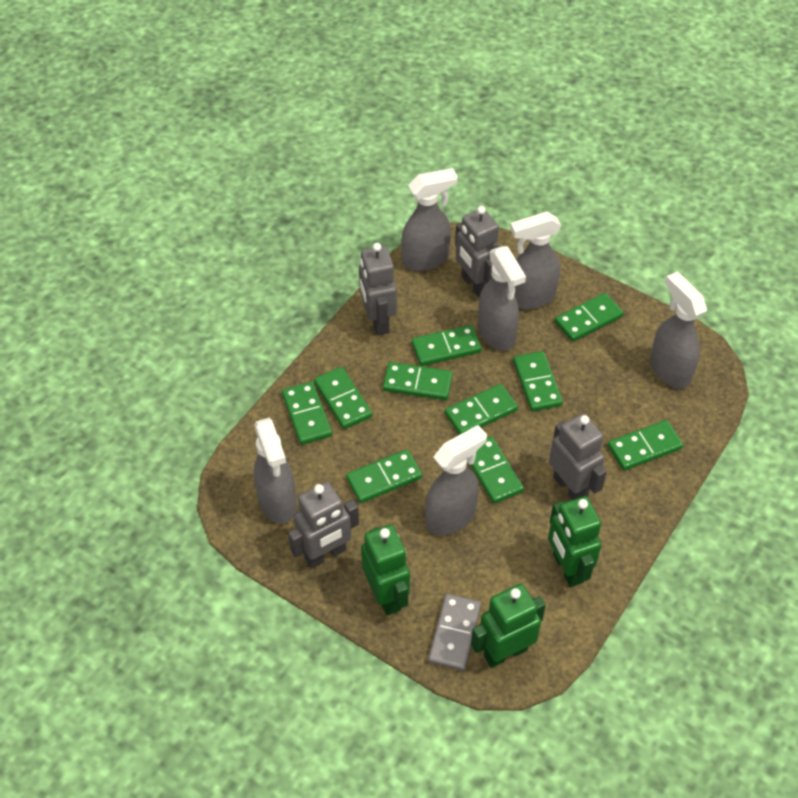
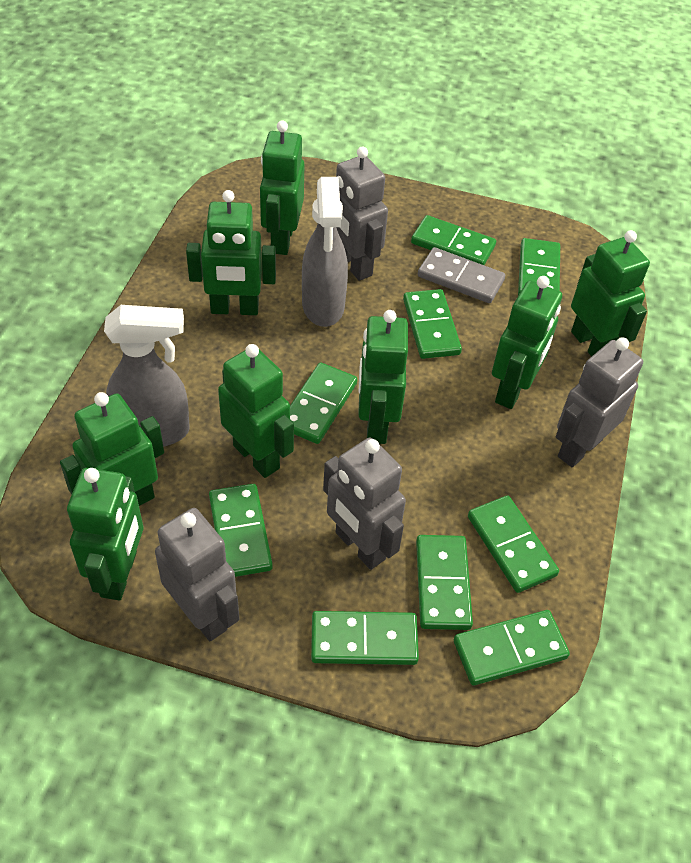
green domino: 10 -> 9
green robot: 3 -> 8
grey spray bottle: 6 -> 2

